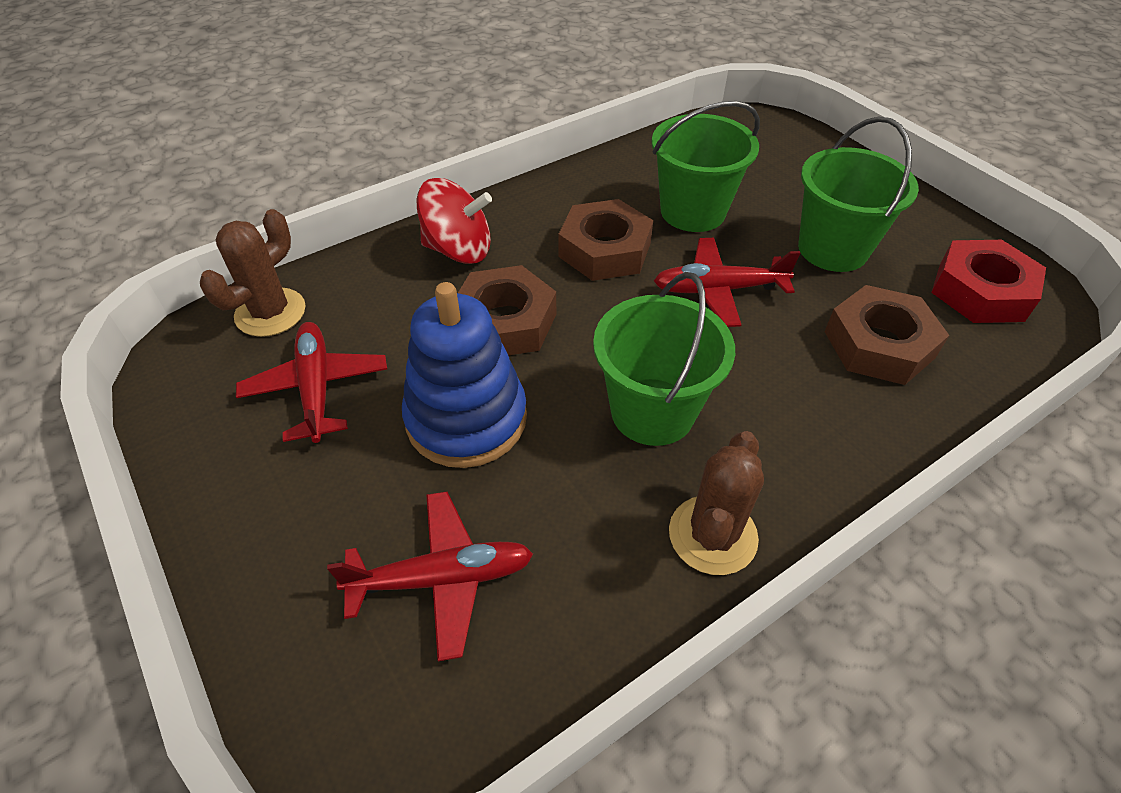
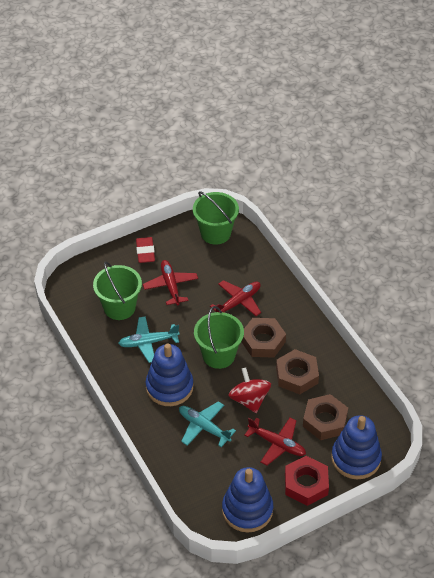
blue stacking toy: 1 -> 3
brown cactus: 2 -> 0
red eraser: 0 -> 1
turquoise plane: 0 -> 2

